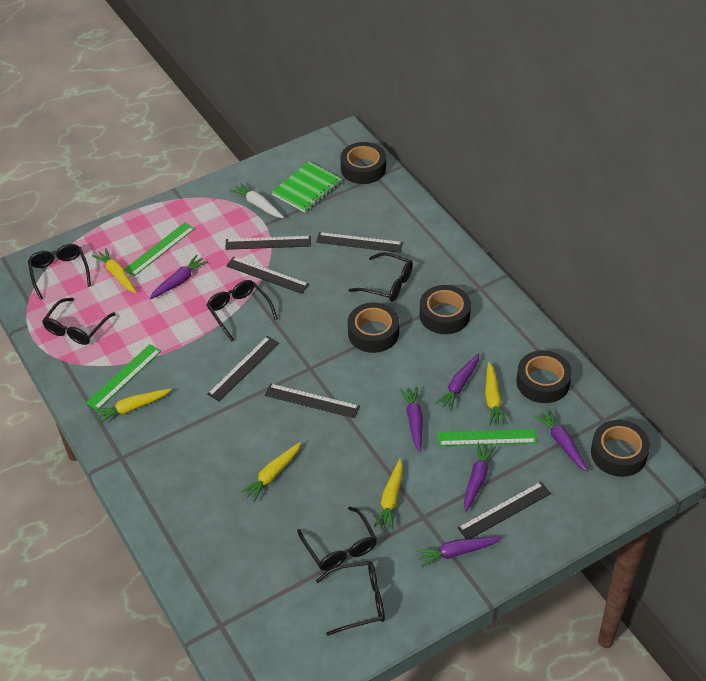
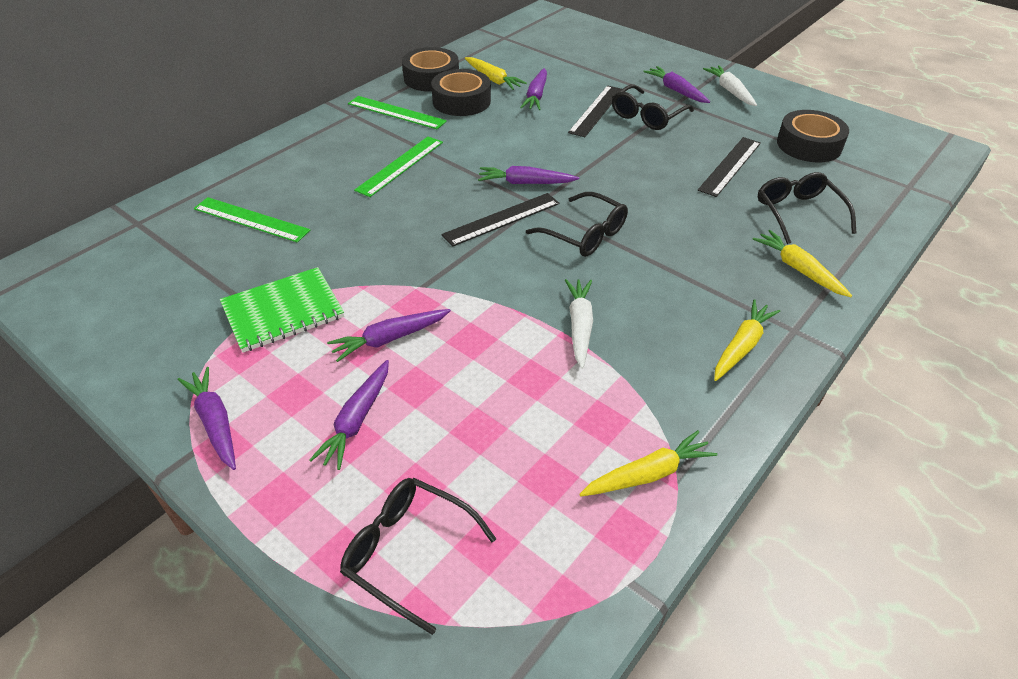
black glasses: 6 -> 4
black ruler: 6 -> 3
black tape: 5 -> 3
white carrot: 1 -> 2
yellow carrot: 5 -> 4

